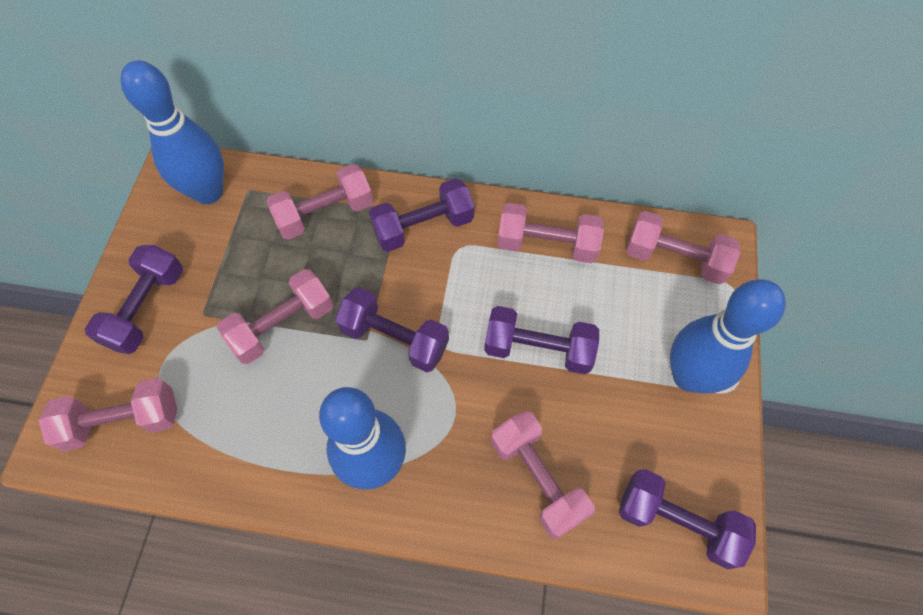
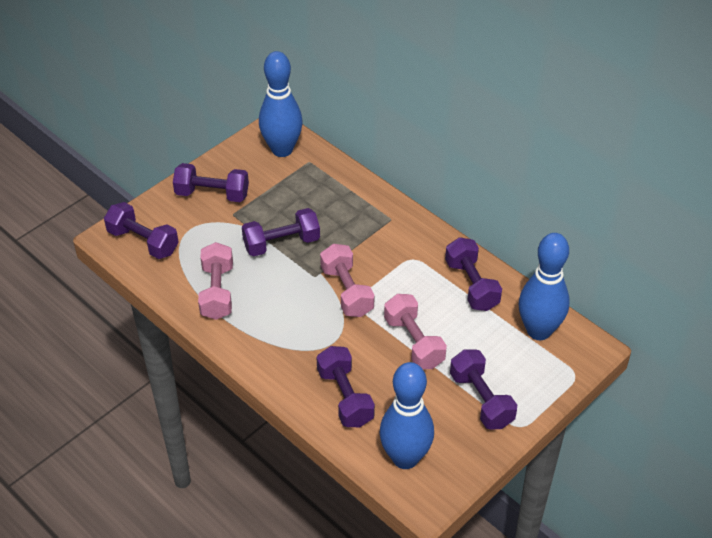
pink dumbbell: 6 -> 3
purple dumbbell: 5 -> 6

